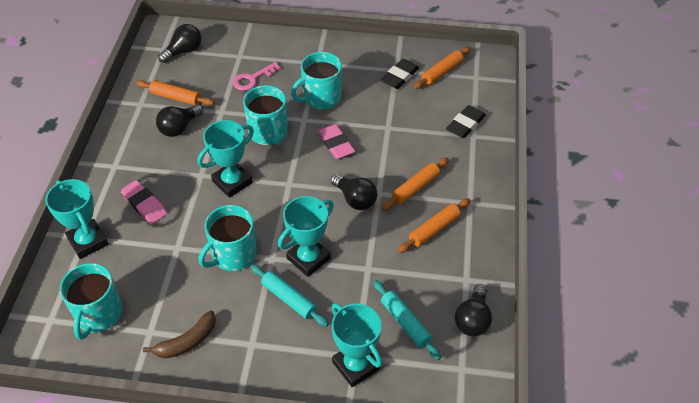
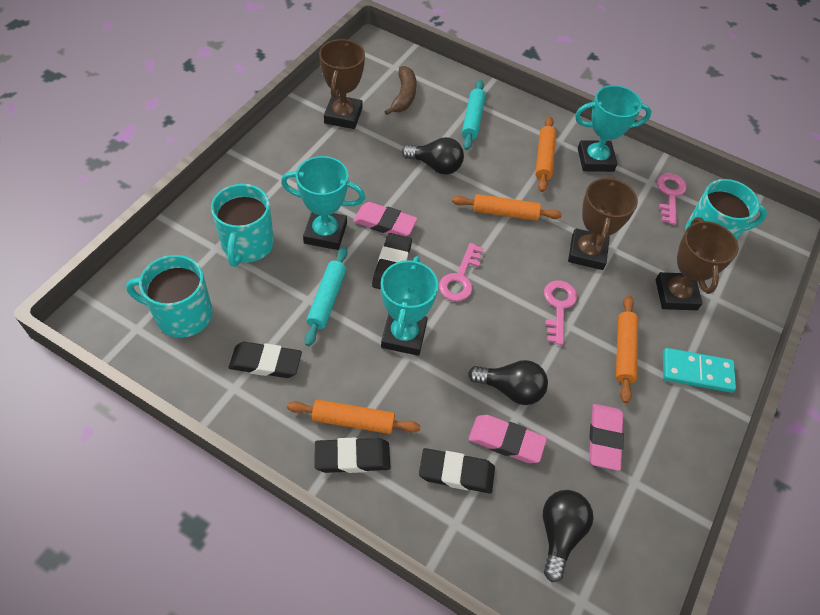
black eraser: 2 -> 4
black light bulb: 4 -> 3
brown trophy: 0 -> 3
pink eraser: 2 -> 3
pink key: 1 -> 3
turquoise domino: 0 -> 1
turquoise mug: 4 -> 3
turquoise trophy: 4 -> 3

